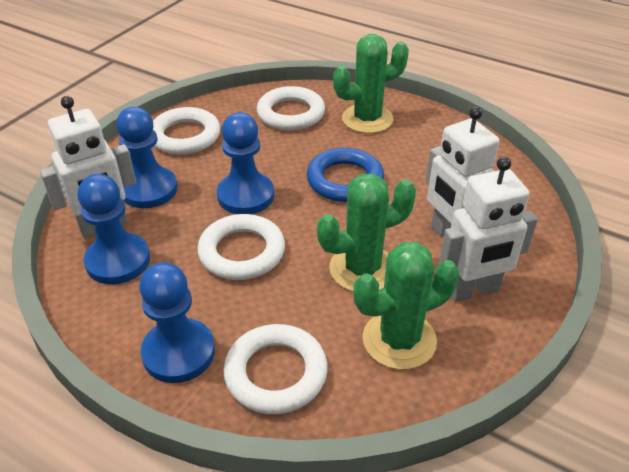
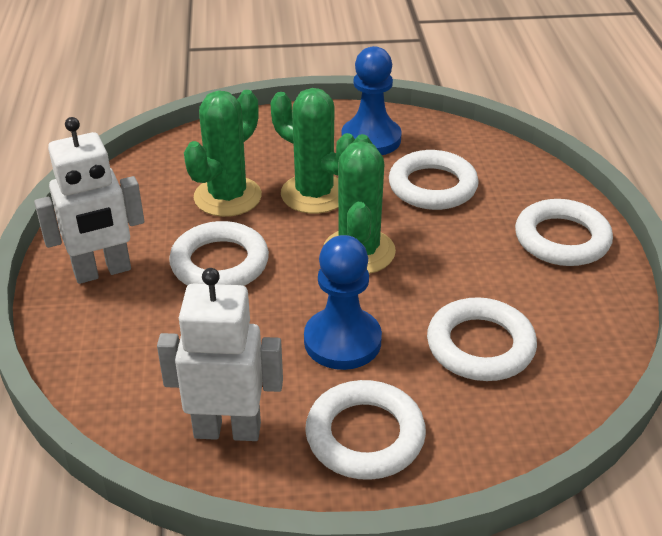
blue pawn: 4 -> 2
blue ring: 1 -> 0
white ring: 4 -> 5
white robot: 3 -> 2

